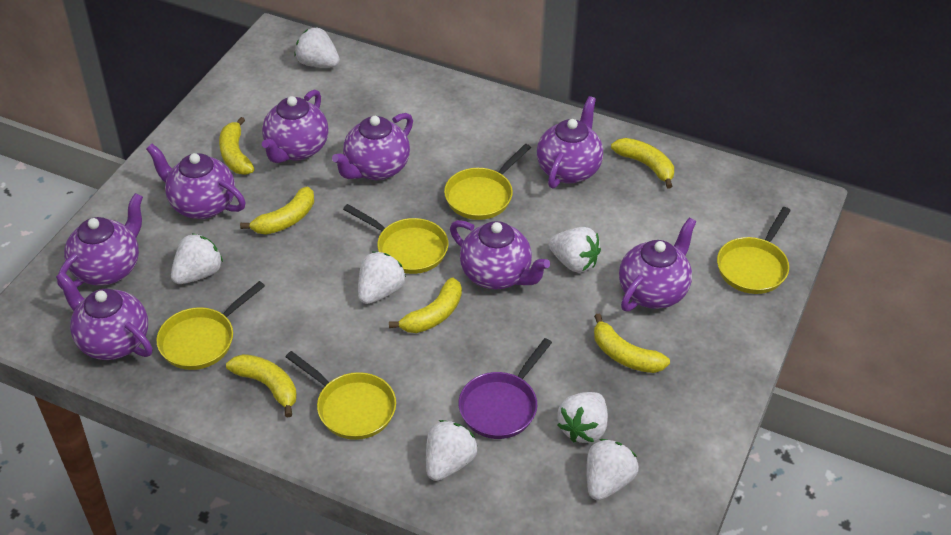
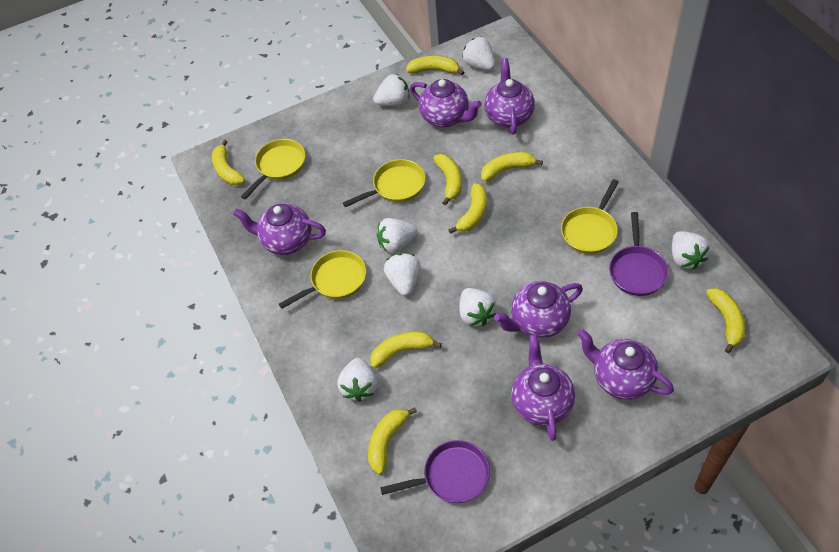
purple pan: 1 -> 2
purple teapot: 8 -> 6
yellow banana: 6 -> 8
yellow pan: 5 -> 4

